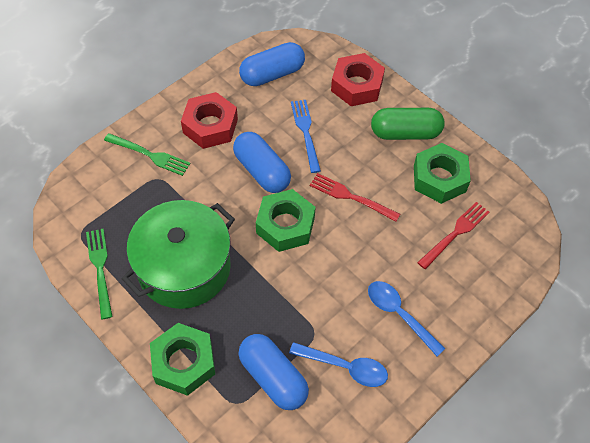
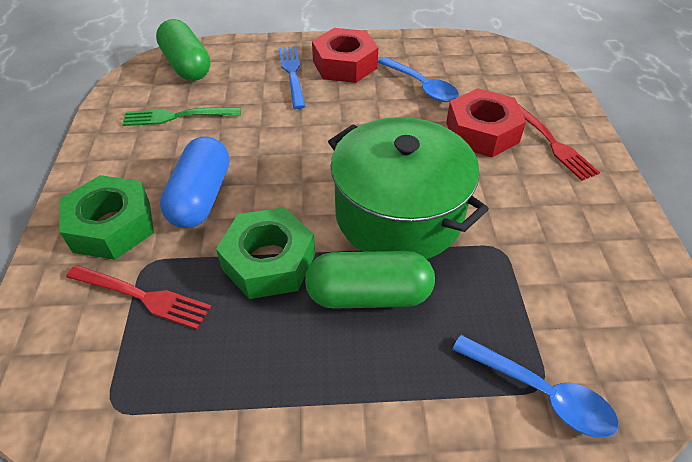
blue capsule: 3 -> 1
green capsule: 1 -> 2
green fork: 2 -> 1
green nut: 3 -> 2

